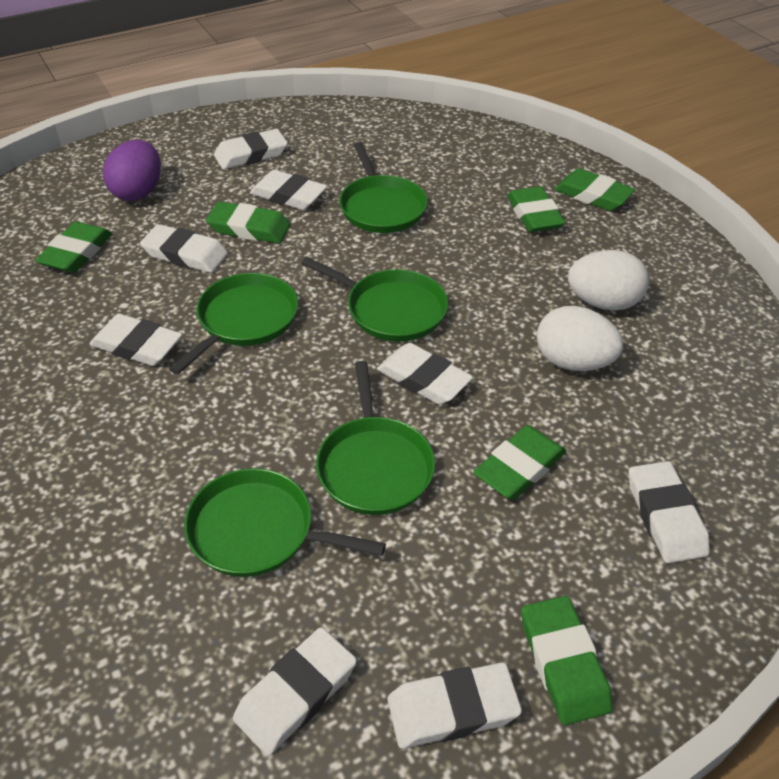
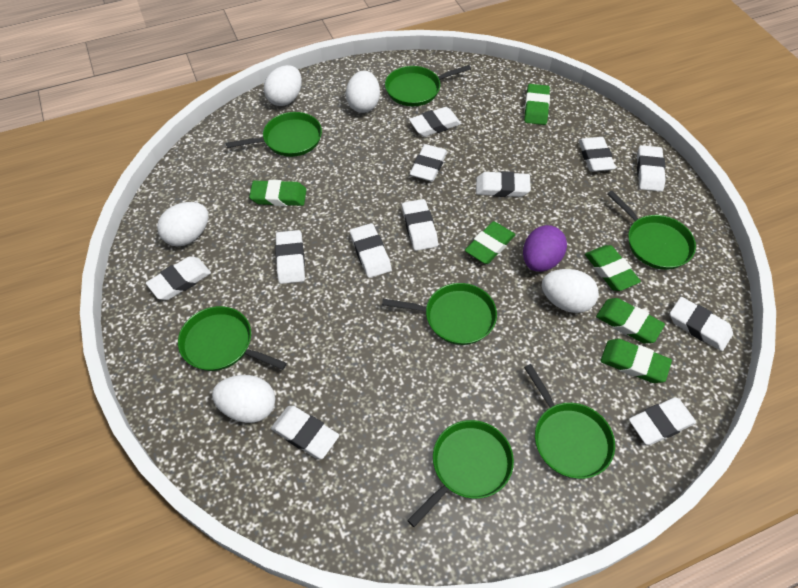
green pan: 5 -> 7
white egg: 2 -> 5
white eraser: 8 -> 12

